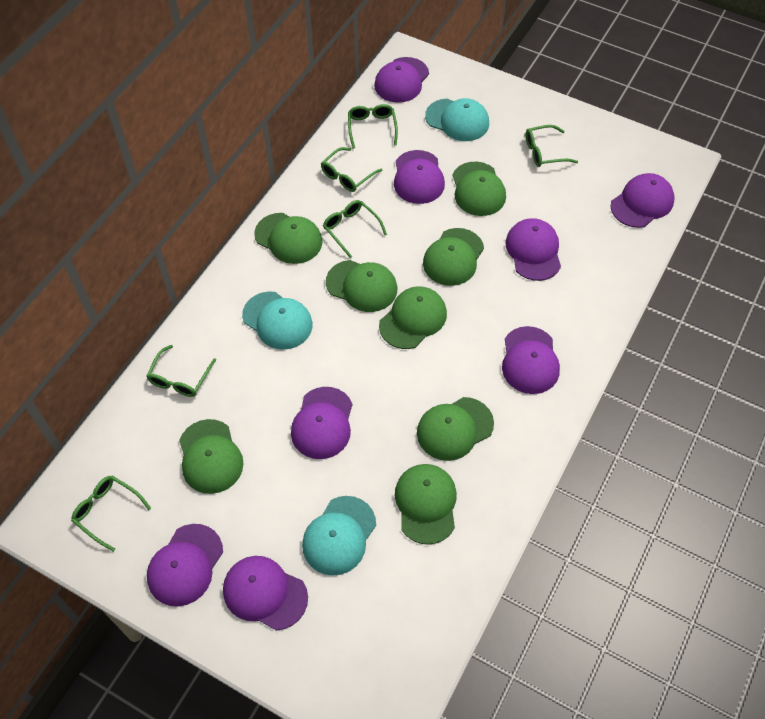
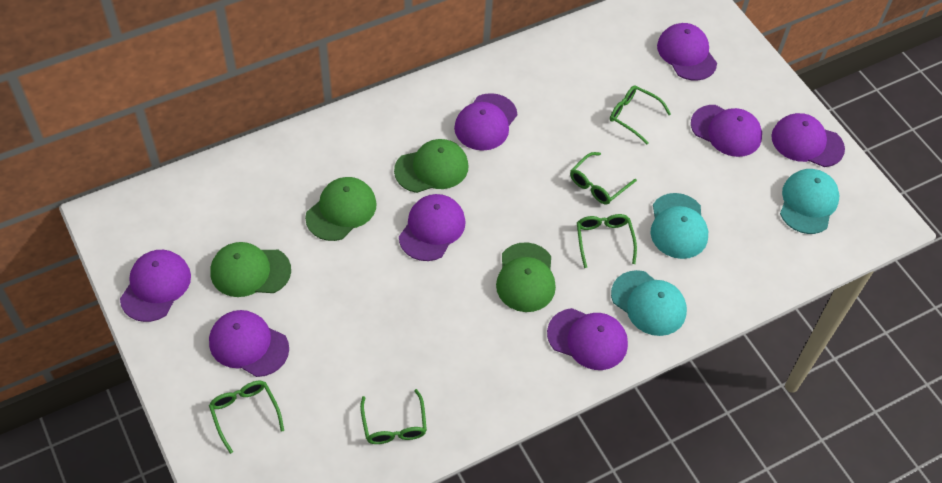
green cap: 8 -> 4
green glasses: 6 -> 5

